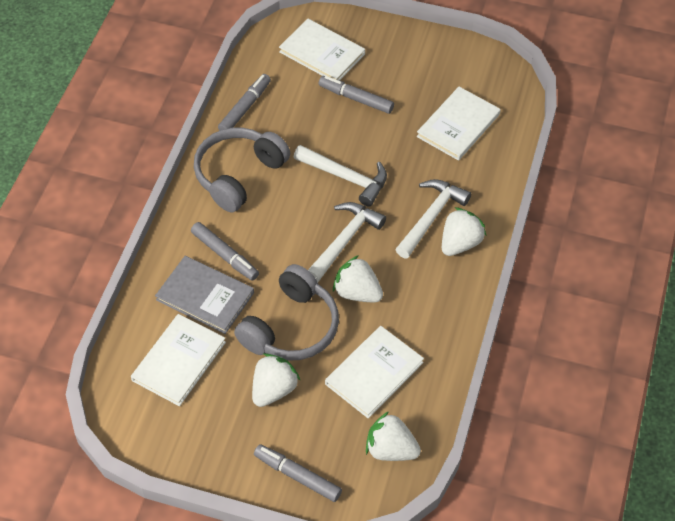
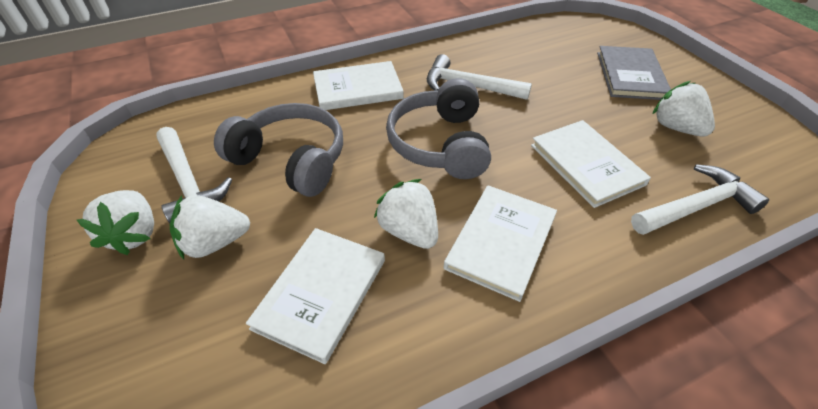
grey marker: 4 -> 0

